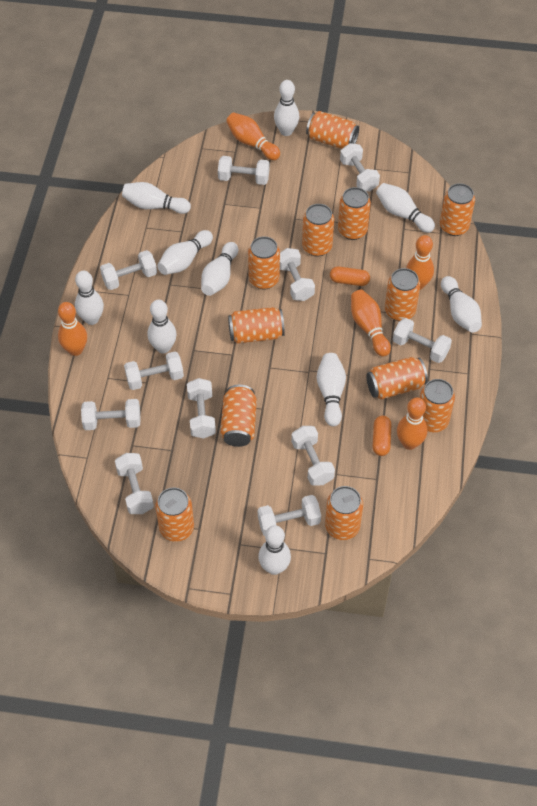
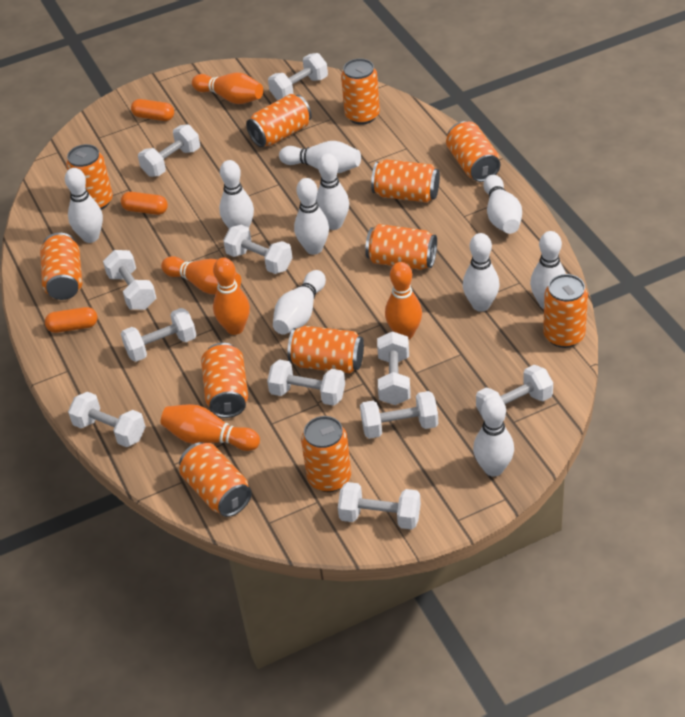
orange capsule: 2 -> 3

